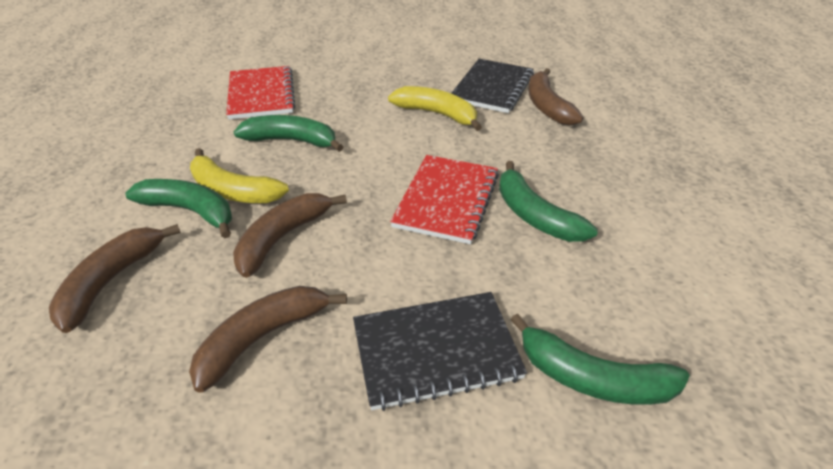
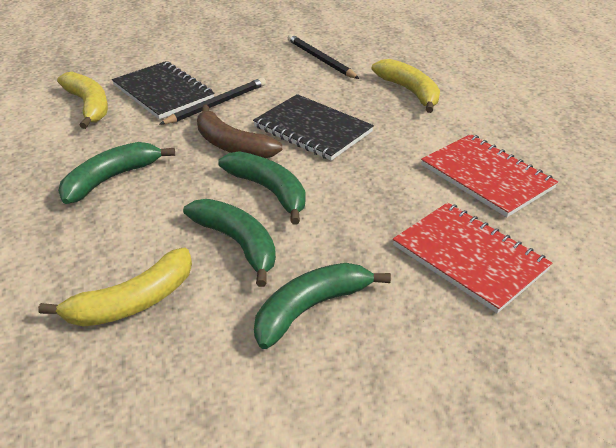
black pencil: 0 -> 2
brown banana: 4 -> 1
yellow banana: 2 -> 3

